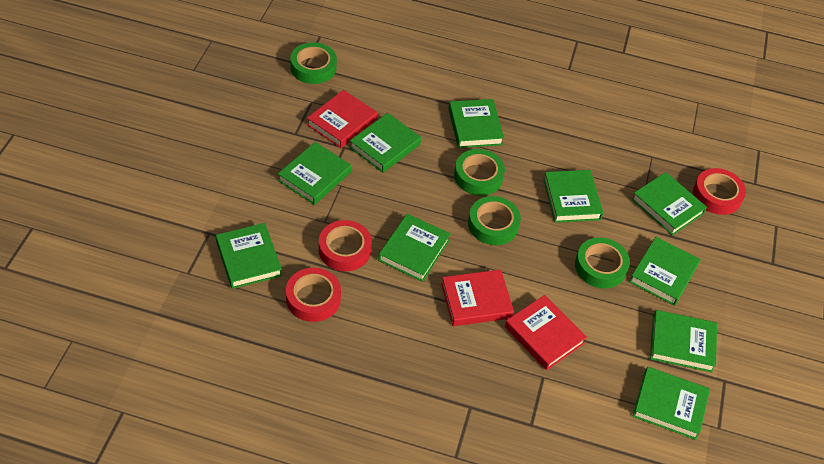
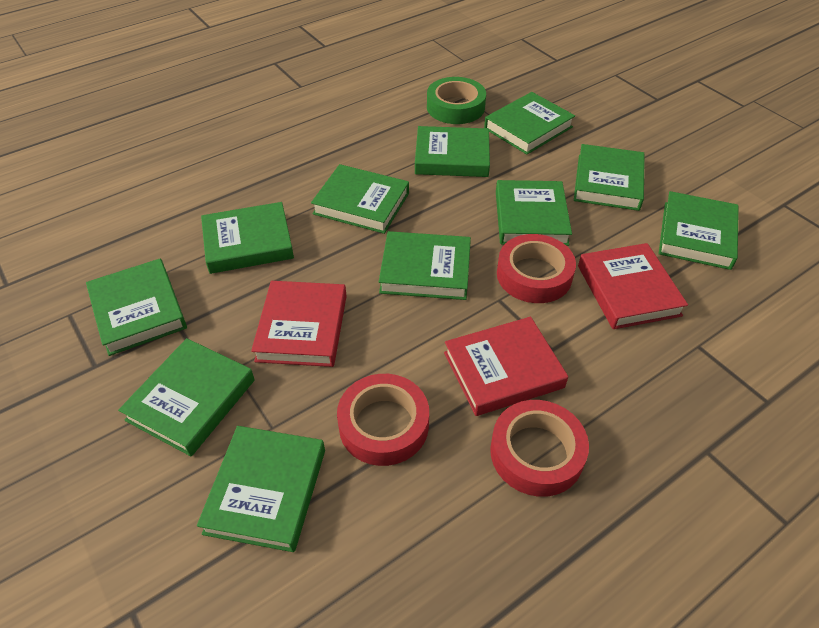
green book: 10 -> 11
green tape: 4 -> 1

